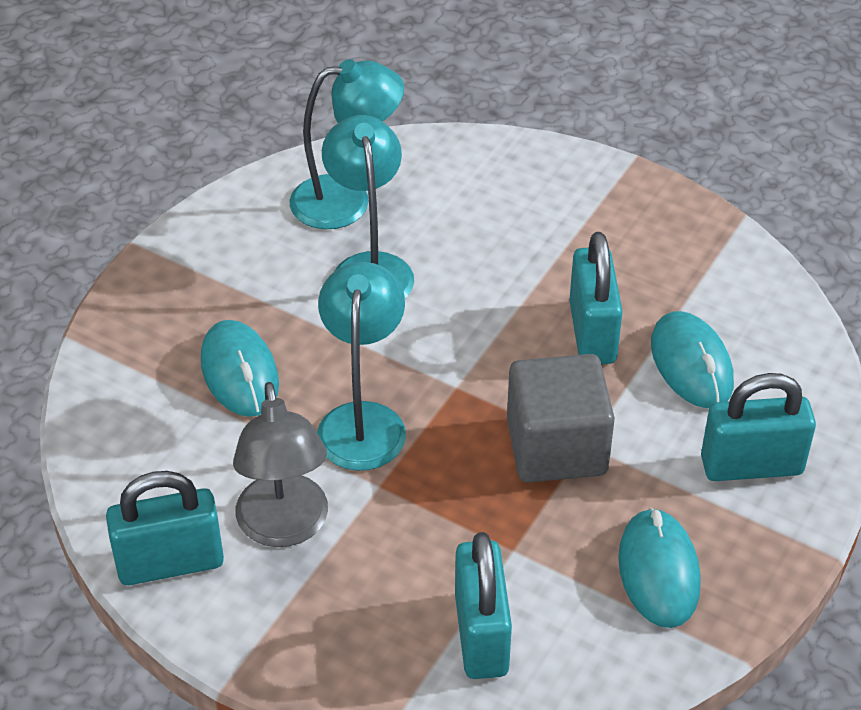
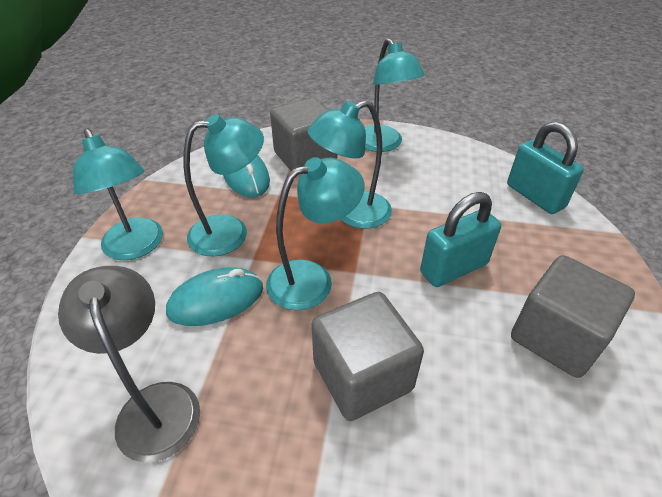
grey cube: 1 -> 3
turquoise lamp: 3 -> 5
turquoise mouse: 3 -> 2
turquoise padlock: 4 -> 2

